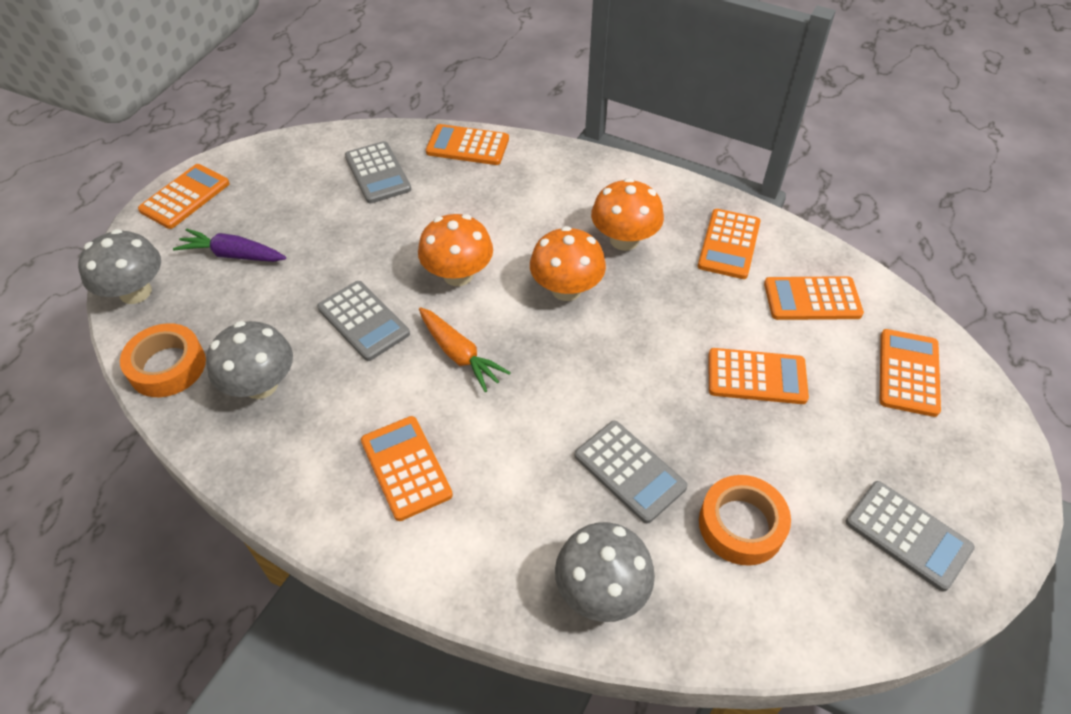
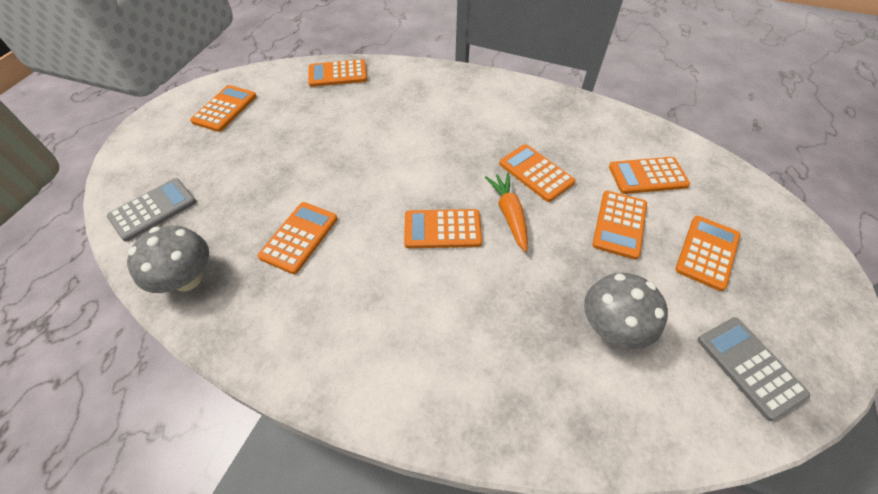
grey calculator: 4 -> 2
grey mushroom: 3 -> 2
orange calculator: 7 -> 8
orange mushroom: 3 -> 0
orange tape: 2 -> 0
purple carrot: 1 -> 0

